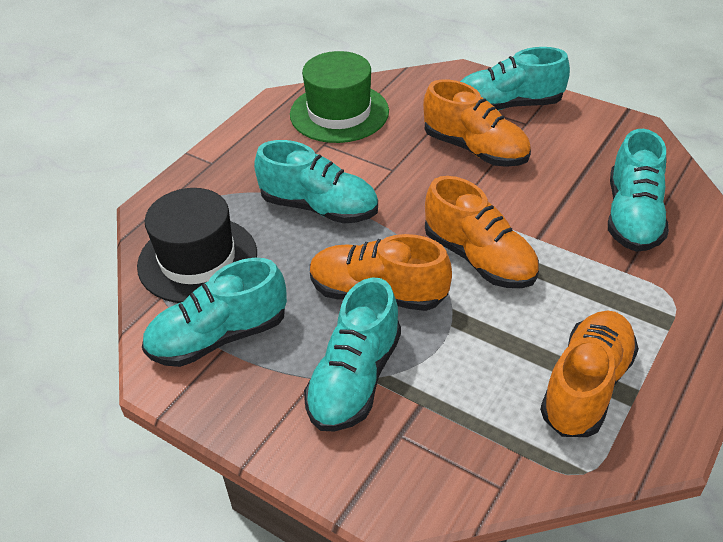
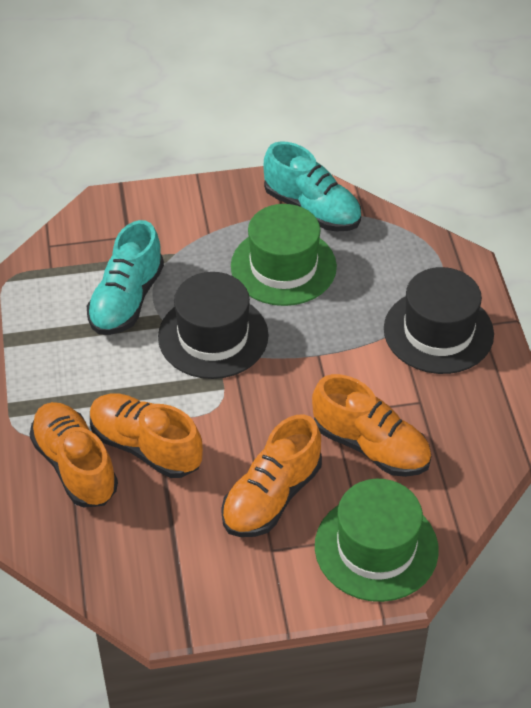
black hat: 1 -> 2
green hat: 1 -> 2
turquoise shoe: 5 -> 2

